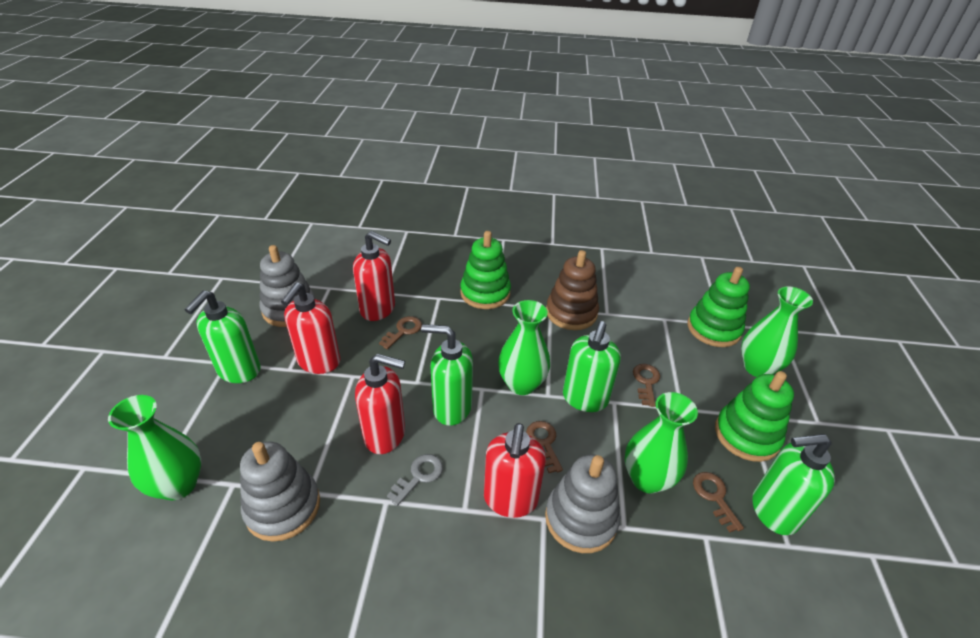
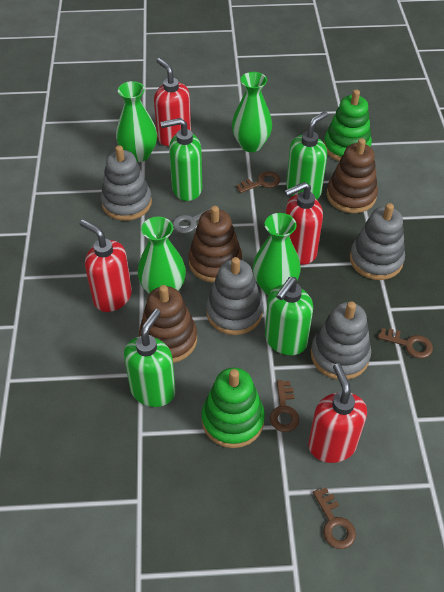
brown stacking toy: 1 -> 3
green stacking toy: 3 -> 2
grey stacking toy: 3 -> 4

